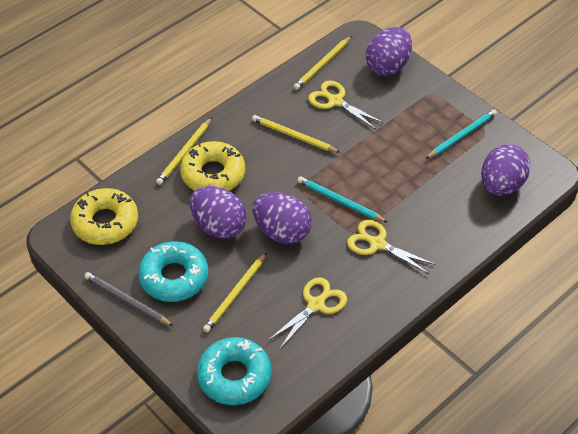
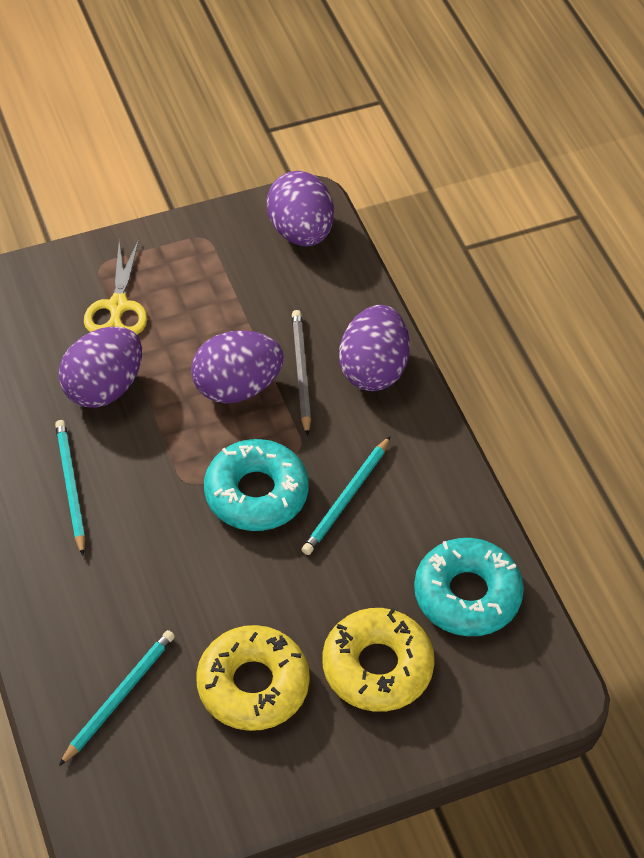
turquoise pencil: 2 -> 3
yellow pencil: 4 -> 0
yellow scissors: 3 -> 1

